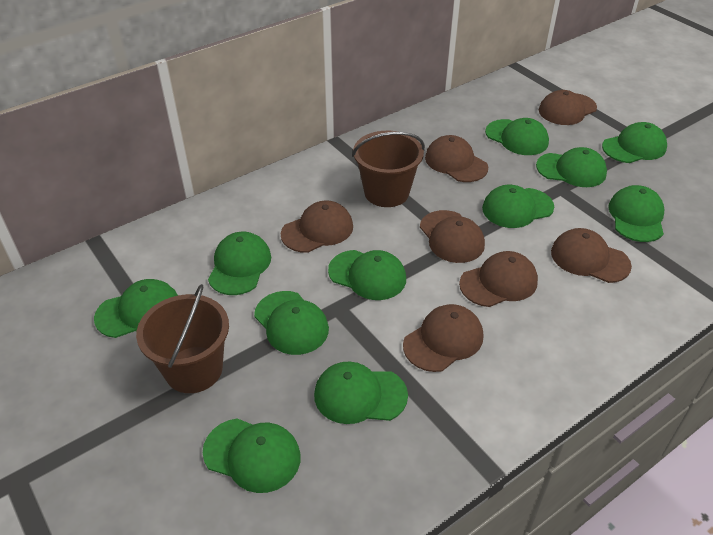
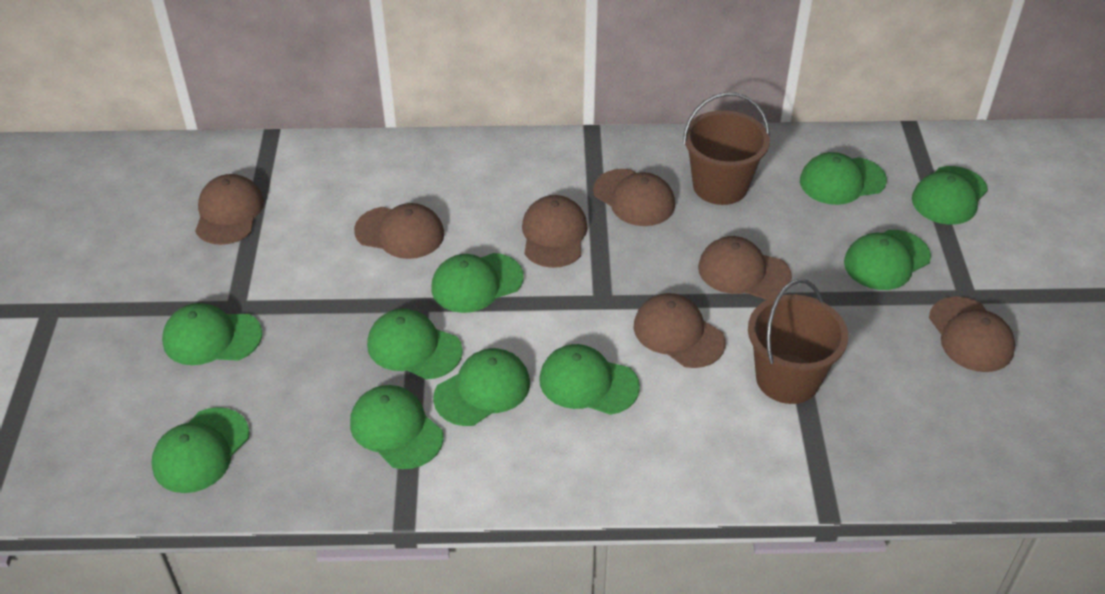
green cap: 11 -> 10

